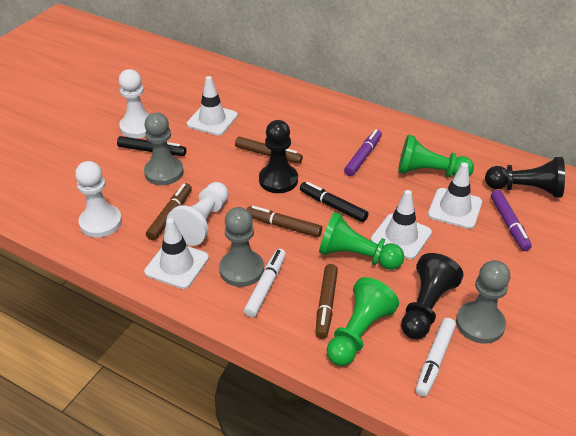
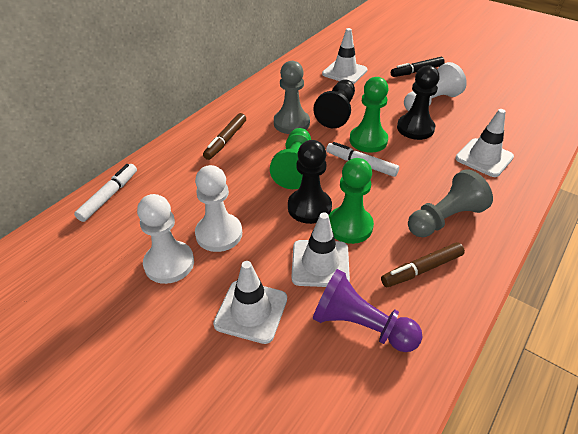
black marker: 2 -> 1
brown marker: 4 -> 2
grey pawn: 3 -> 2
purple marker: 2 -> 0
purple pawn: 0 -> 1

